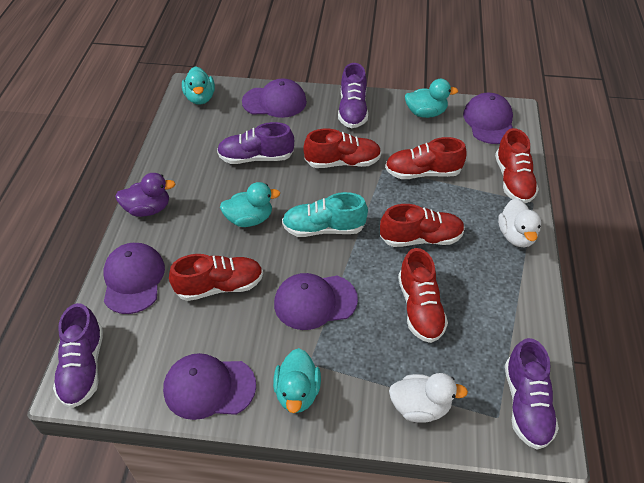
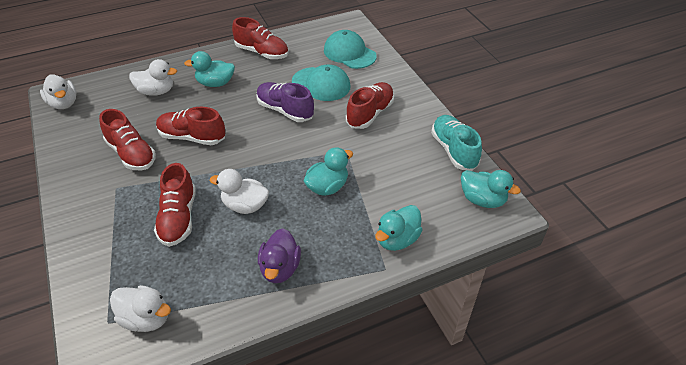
purple cap: 5 -> 0
purple shoe: 4 -> 1
red shoe: 6 -> 5
turquoise cap: 0 -> 2
white duck: 2 -> 4

